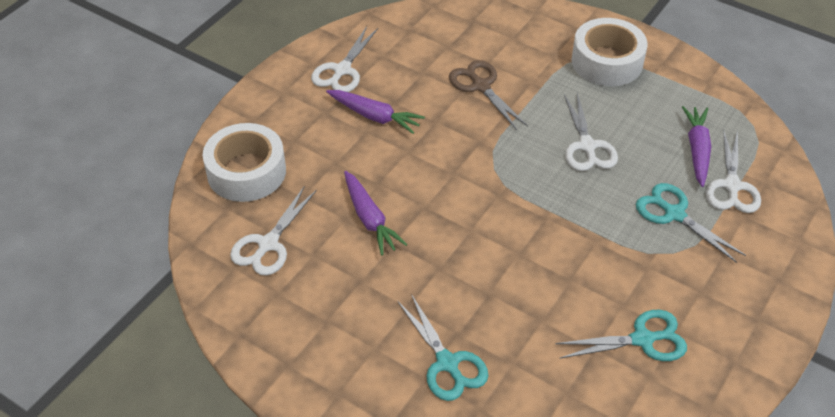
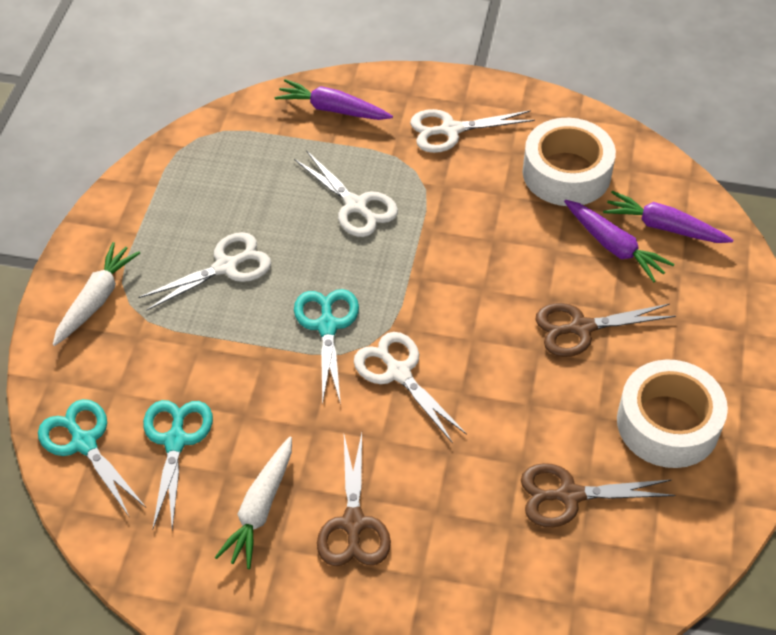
brown scissors: 1 -> 3
white carrot: 0 -> 2

